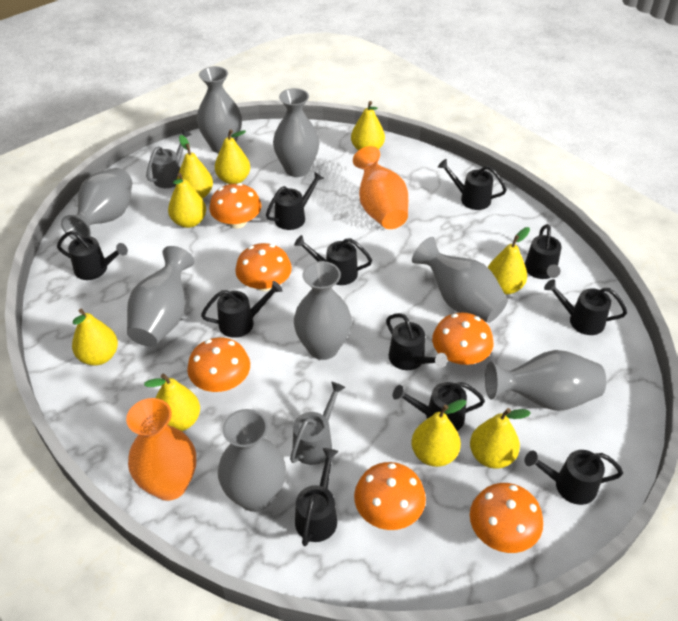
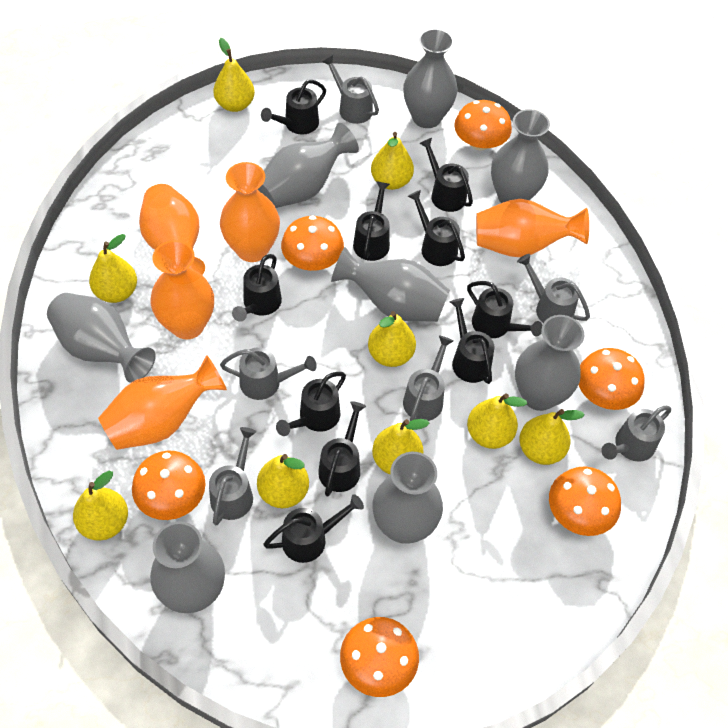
black watering can: 11 -> 10
grey watering can: 2 -> 6
orange vase: 2 -> 5

